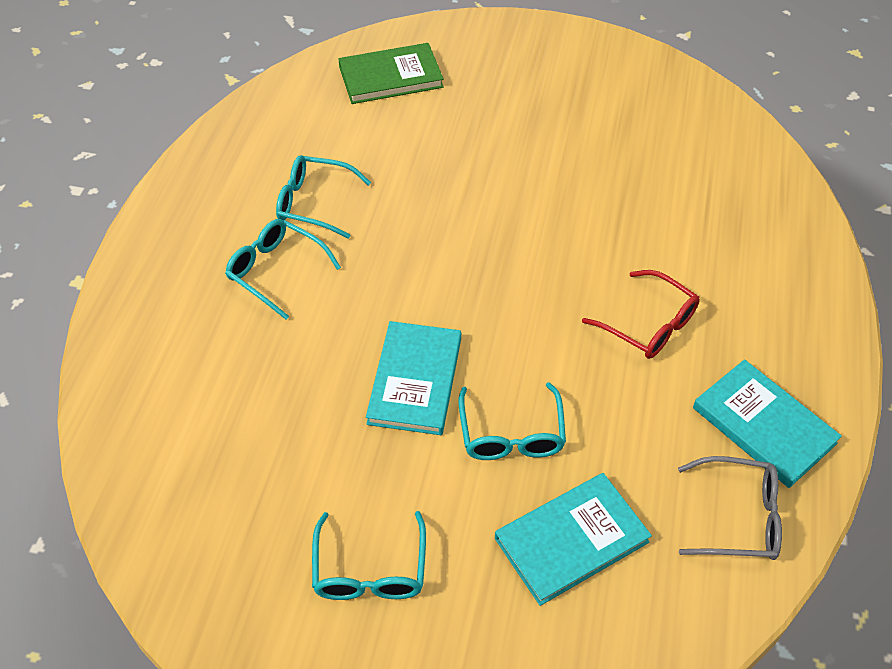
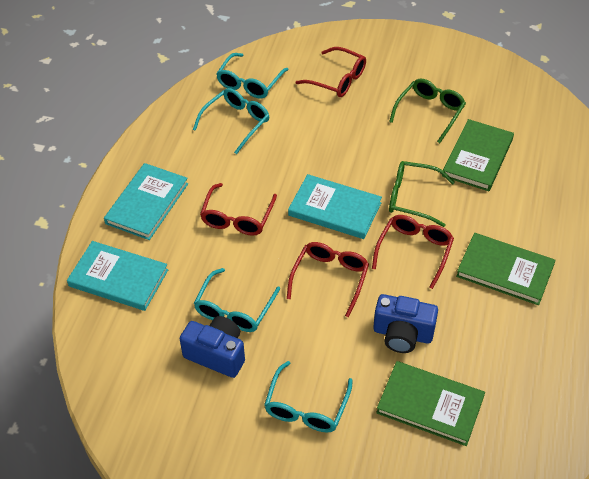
blue camera: 0 -> 2
green book: 1 -> 3
green glasses: 0 -> 2
grey glasses: 1 -> 0
red glasses: 1 -> 4

